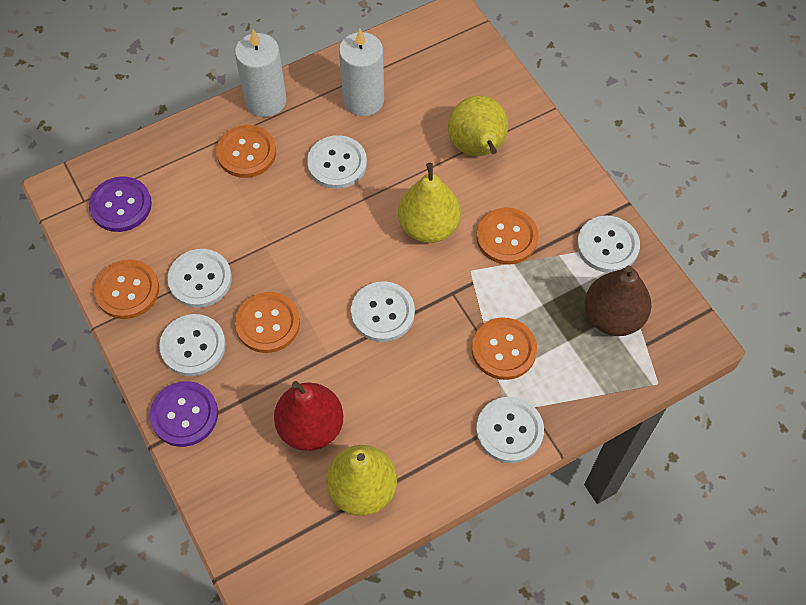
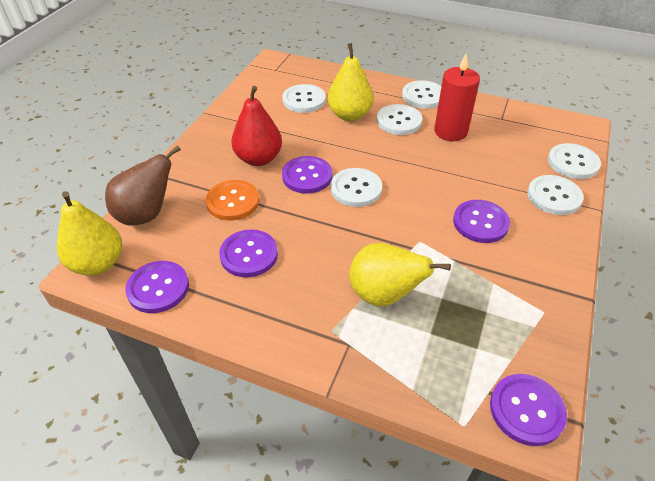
orange button: 5 -> 1
purple button: 2 -> 5
red candle: 0 -> 1
white candle: 2 -> 0

